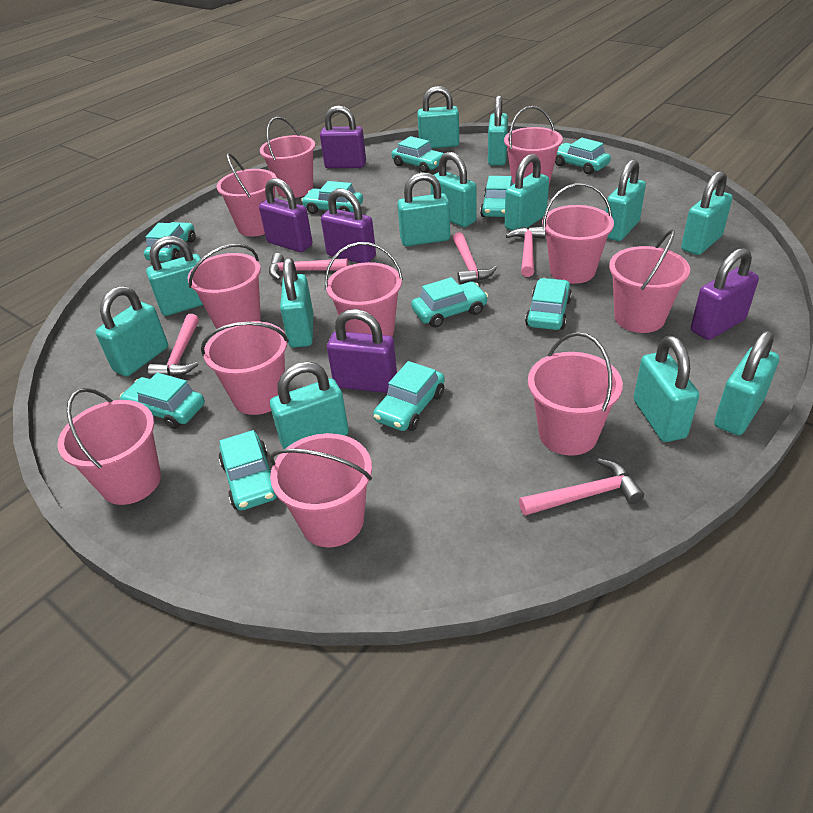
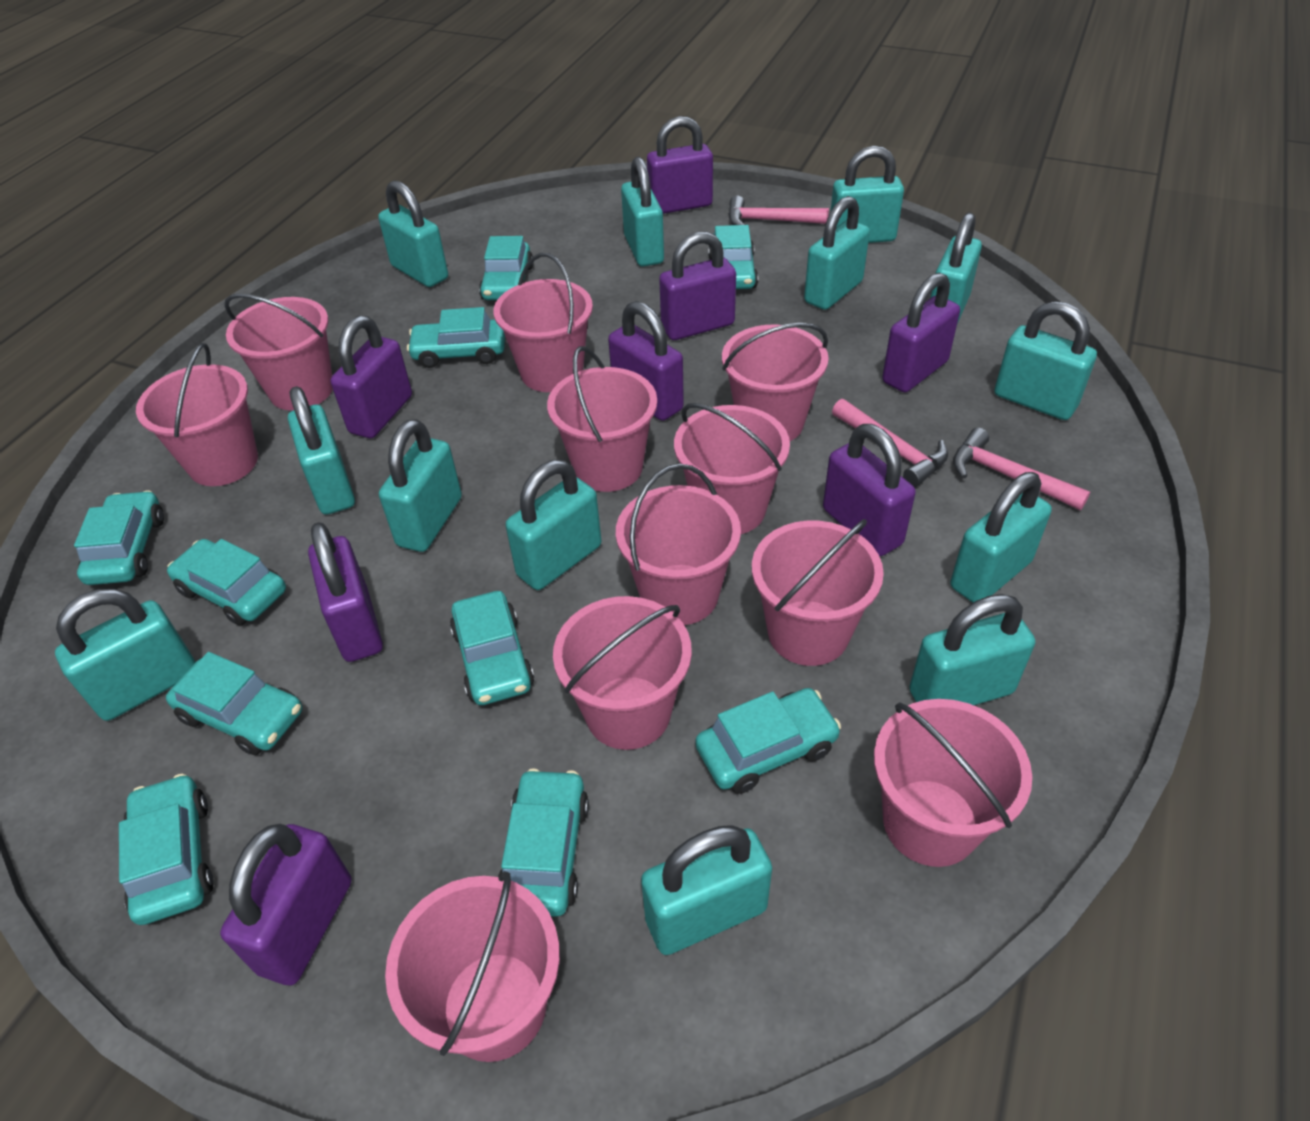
pink hammer: 5 -> 3
purple padlock: 5 -> 8

